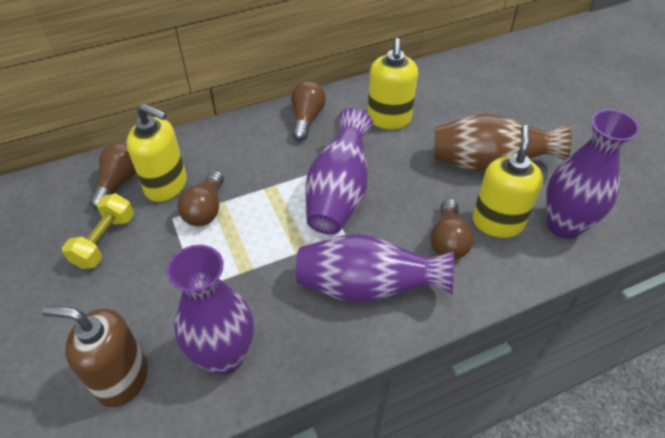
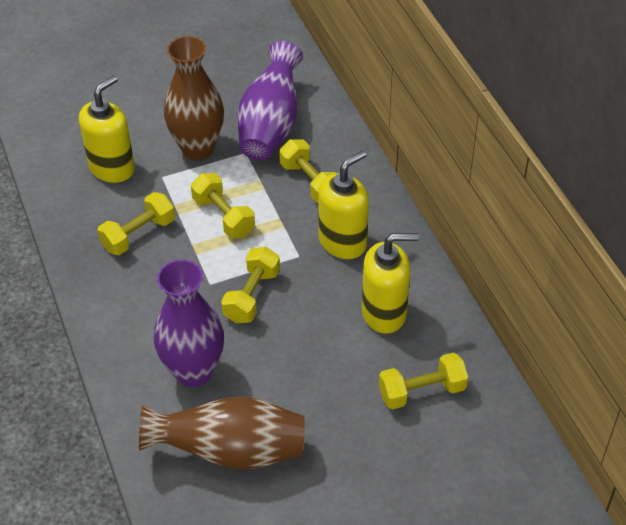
brown light bulb: 4 -> 0
brown soap dispenser: 1 -> 0
brown vase: 1 -> 2
purple vase: 4 -> 2
yellow dumbbell: 1 -> 5

